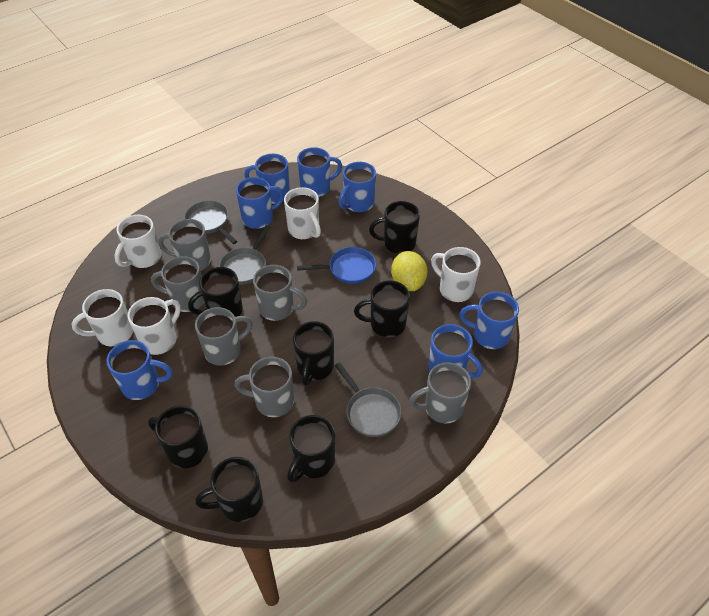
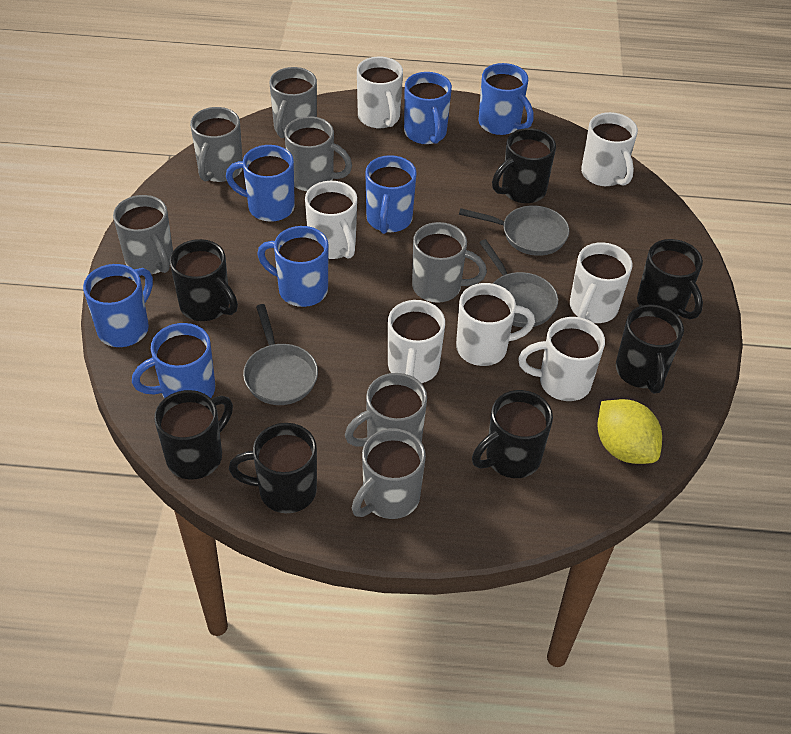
blue pan: 1 -> 0
grey mug: 6 -> 7
white mug: 5 -> 7

